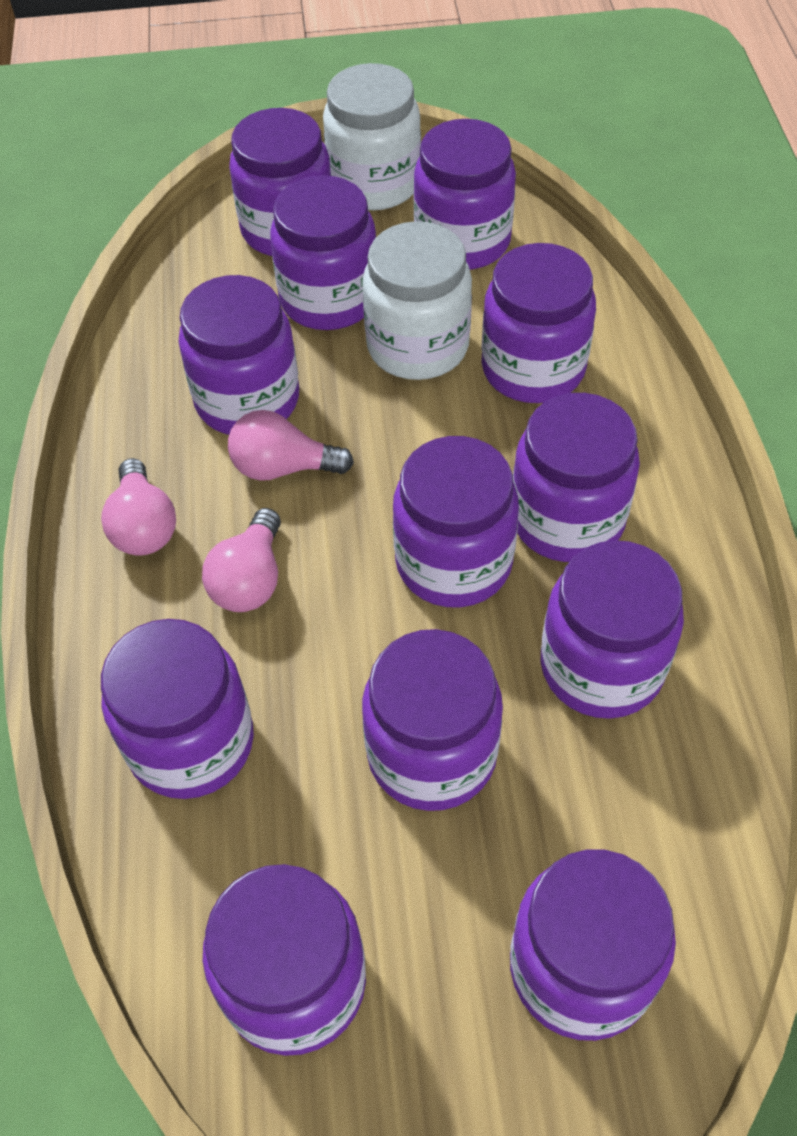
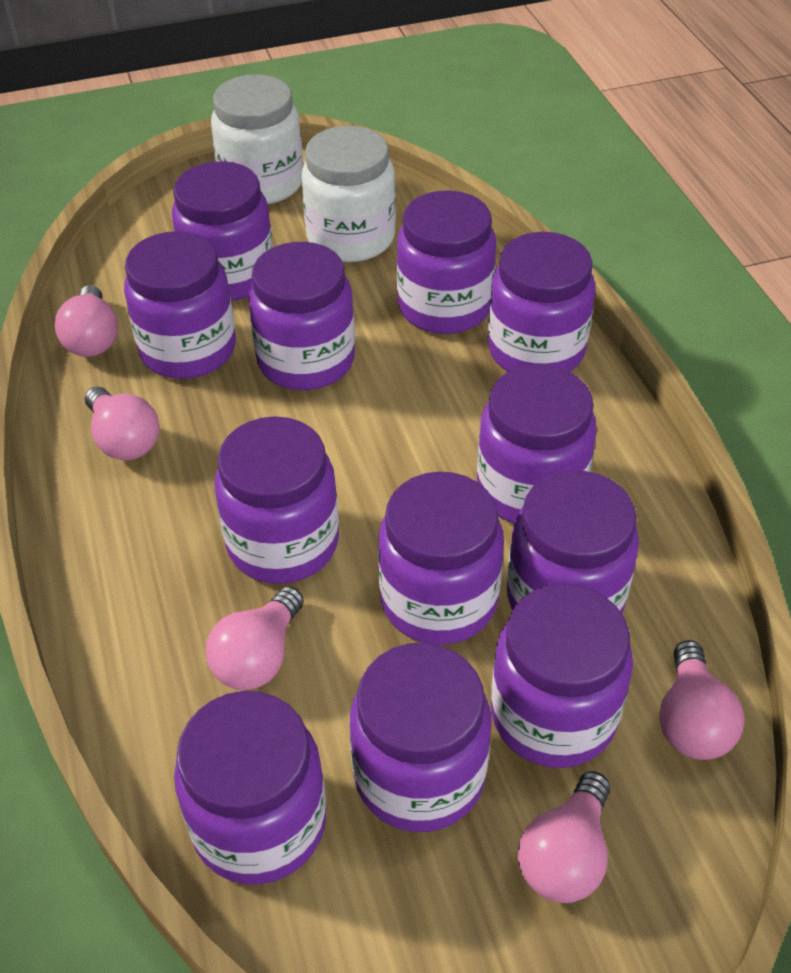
pink light bulb: 3 -> 5

